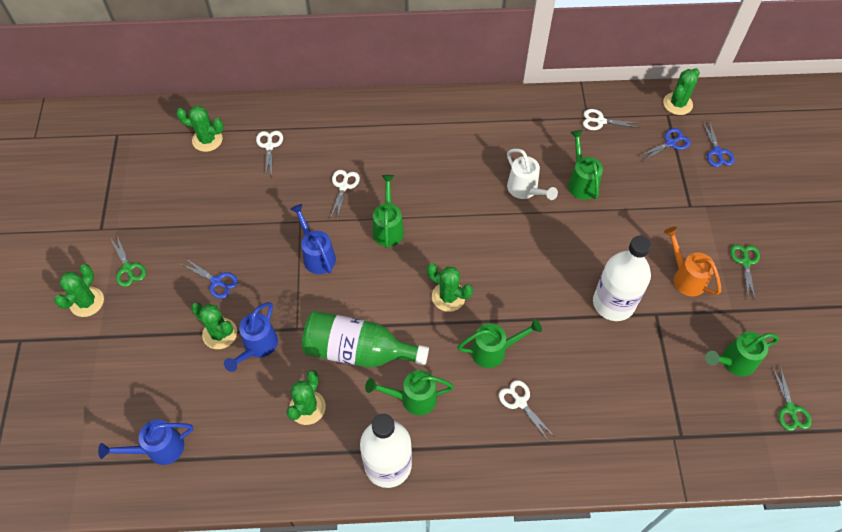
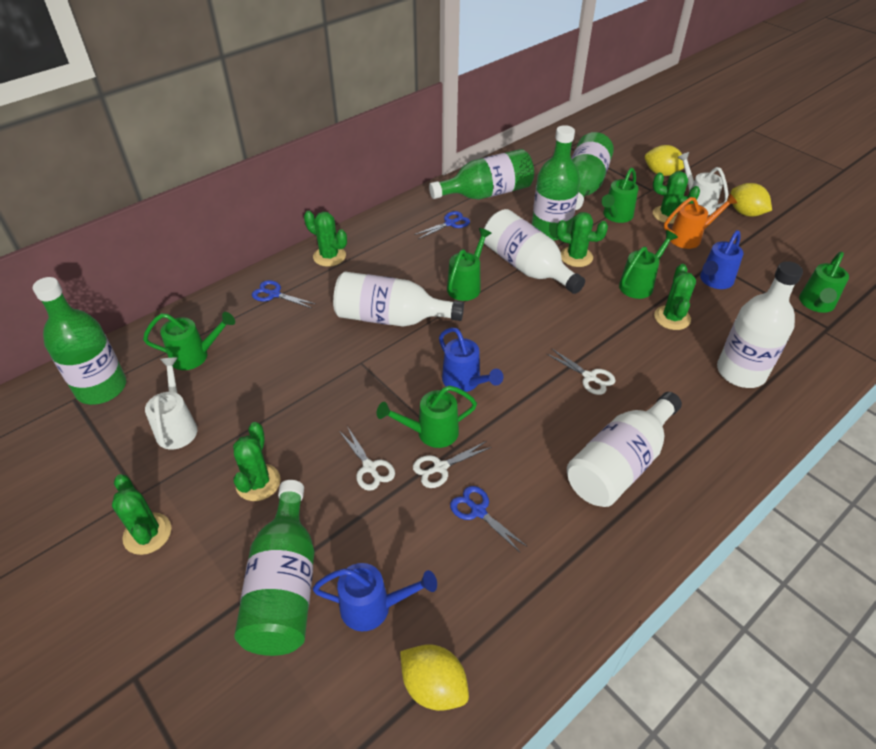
green bottle: 1 -> 5
green scissors: 3 -> 0
green watering can: 5 -> 6
white bottle: 2 -> 4
white scissors: 4 -> 3
white watering can: 1 -> 2
yellow lemon: 0 -> 3

